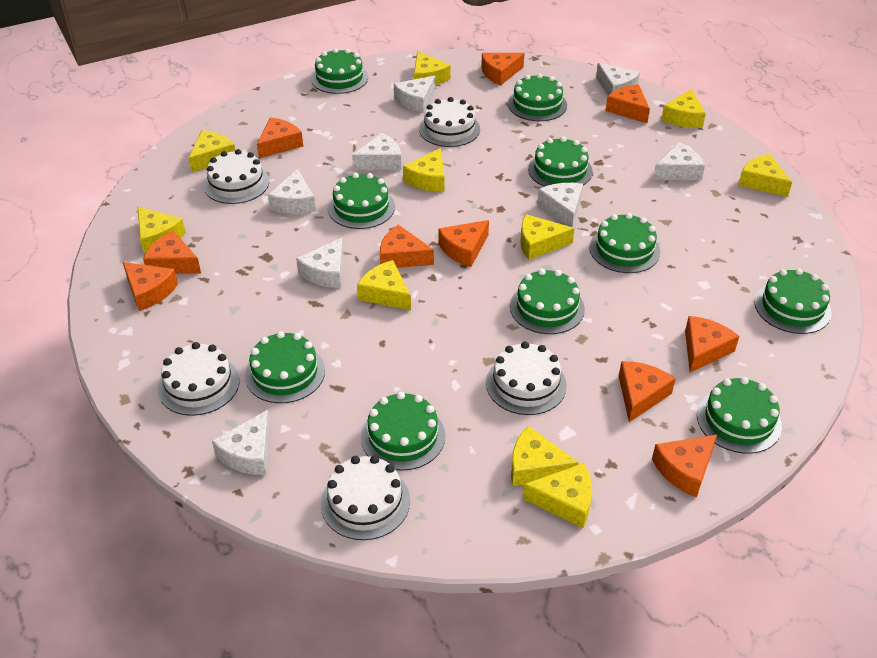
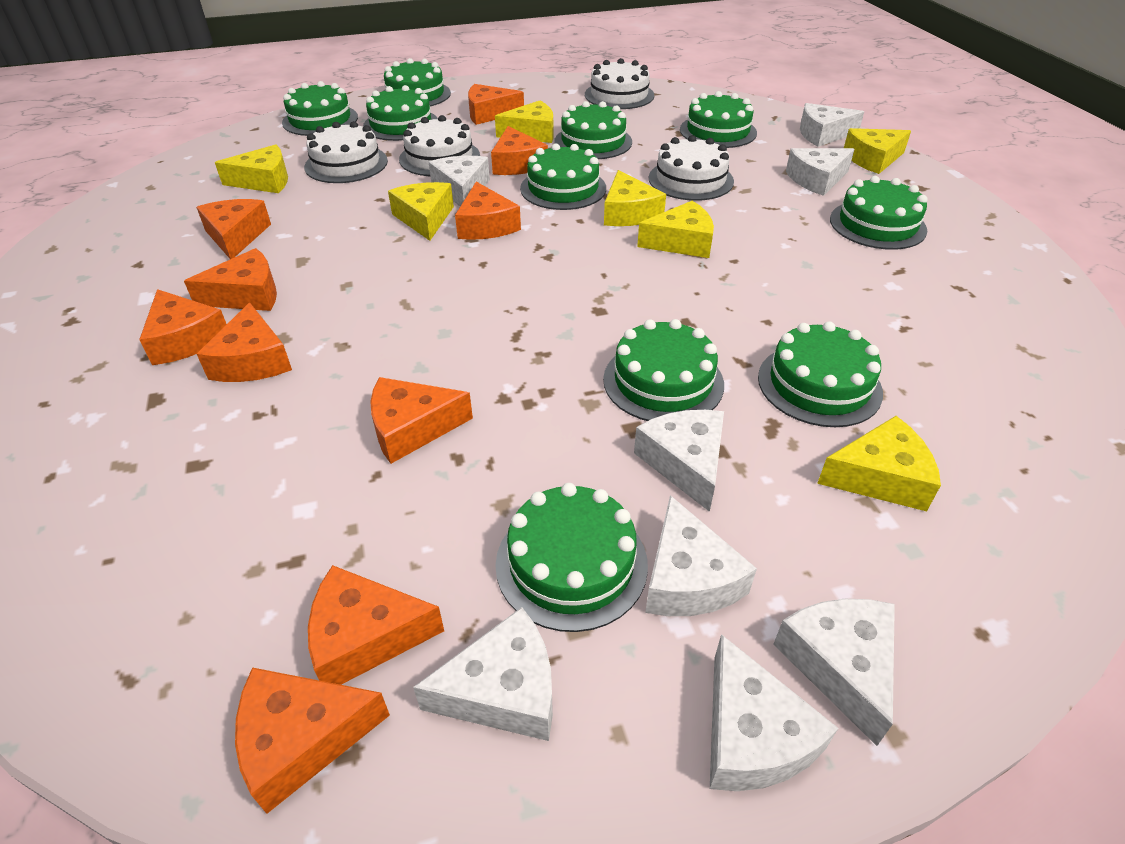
white cake: 5 -> 4
yellow cheese: 10 -> 7

